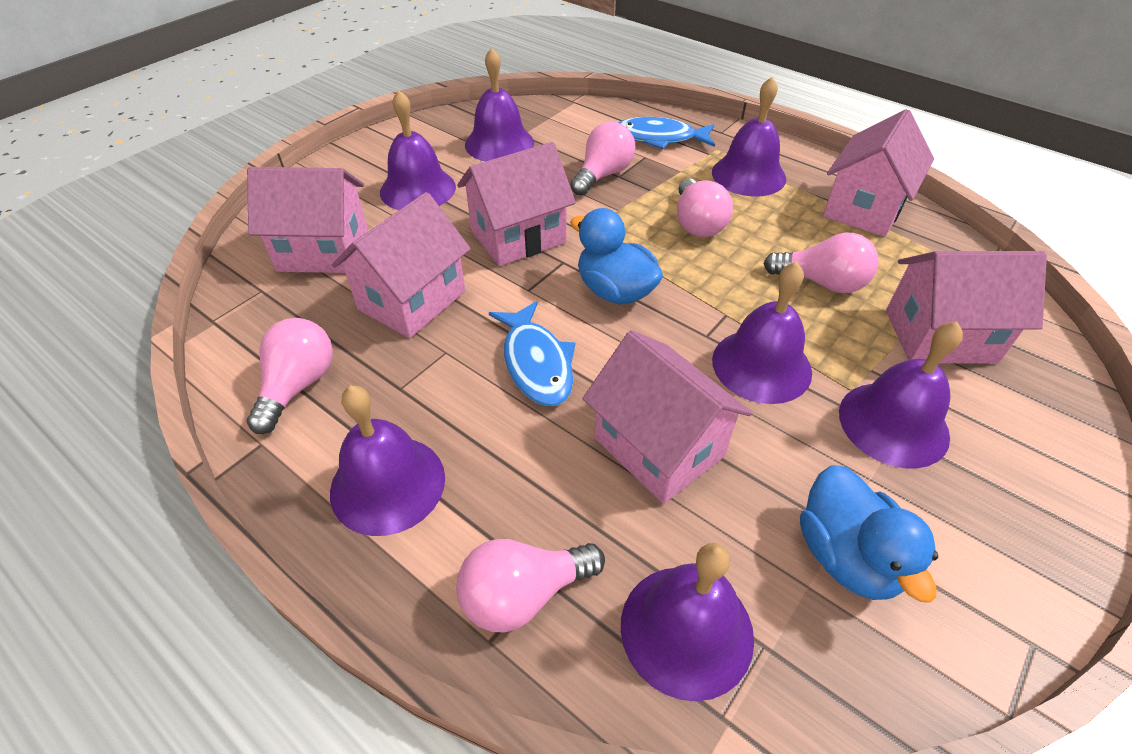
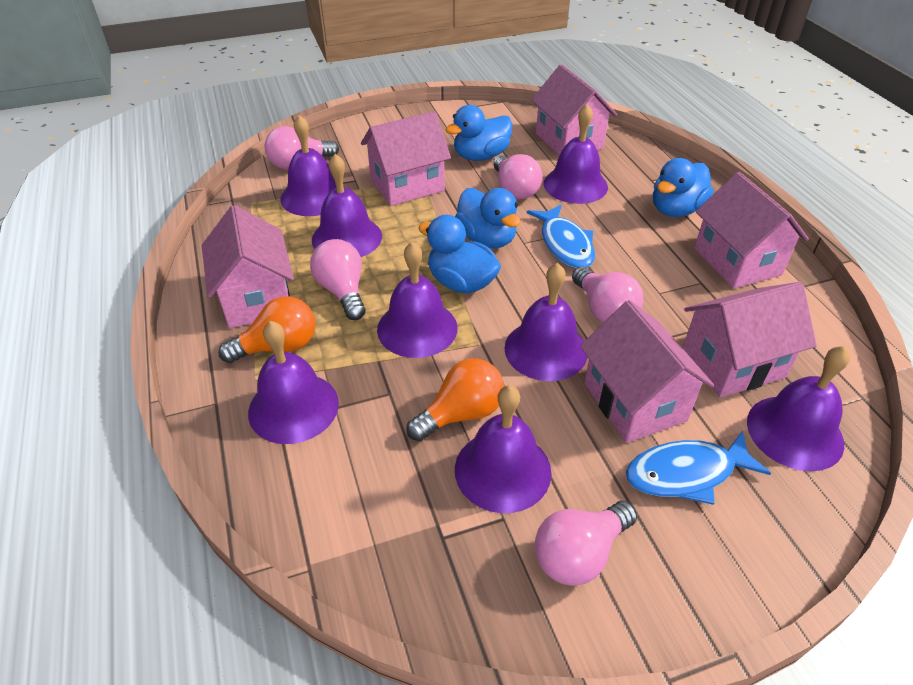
blue duck: 2 -> 4
orange light bulb: 0 -> 2
purple bell: 7 -> 8

